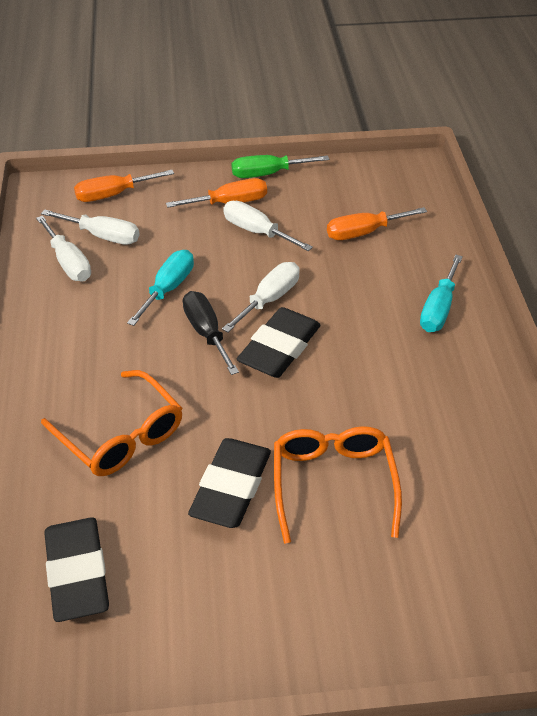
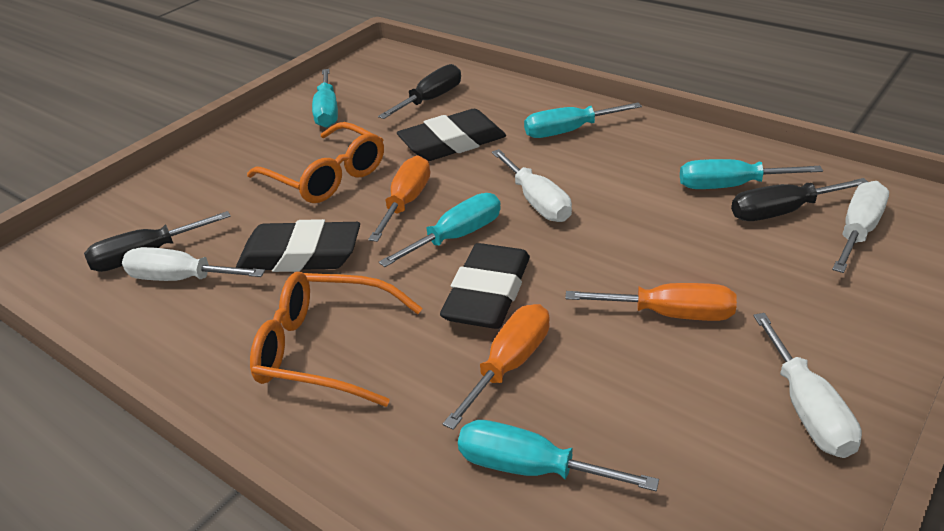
black screwdriver: 1 -> 3
green screwdriver: 1 -> 0
turquoise screwdriver: 2 -> 5

